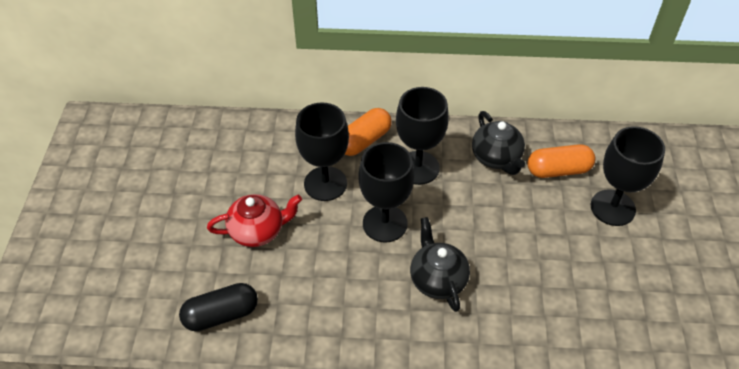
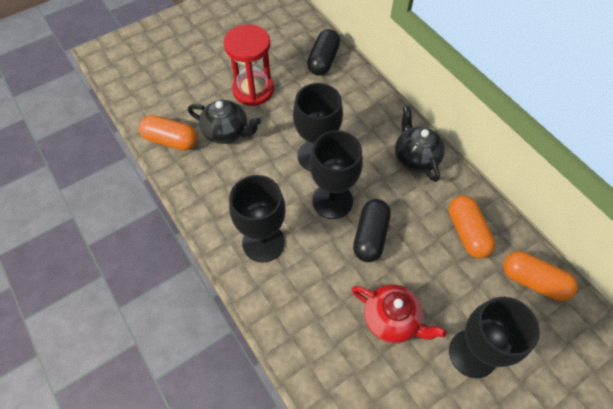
black capsule: 1 -> 2
orange capsule: 2 -> 3
red hourglass: 0 -> 1

